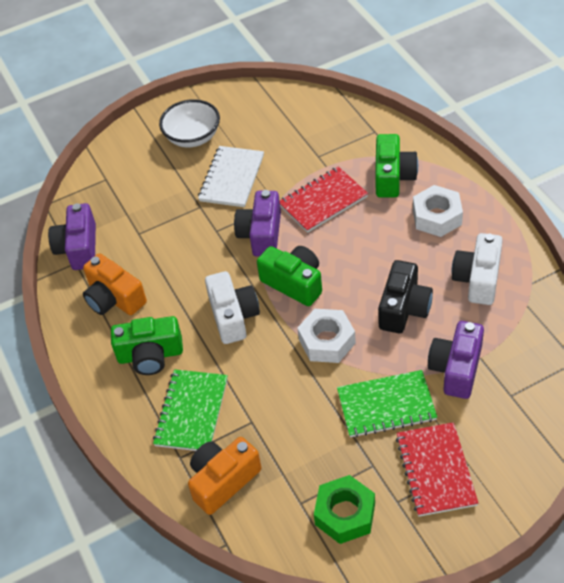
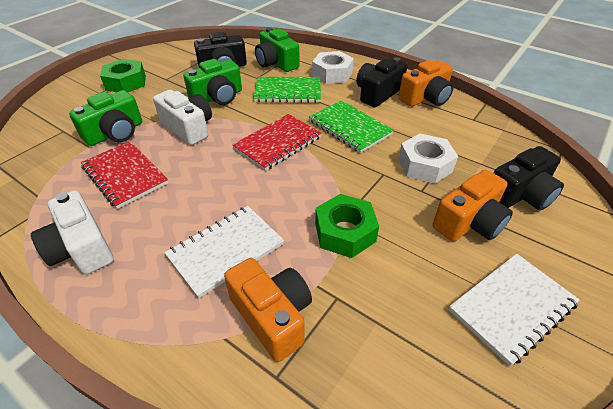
black camera: 1 -> 3
green nut: 1 -> 2
orange camera: 2 -> 3
purple camera: 3 -> 0
white bowl: 1 -> 0
white notebook: 1 -> 2

